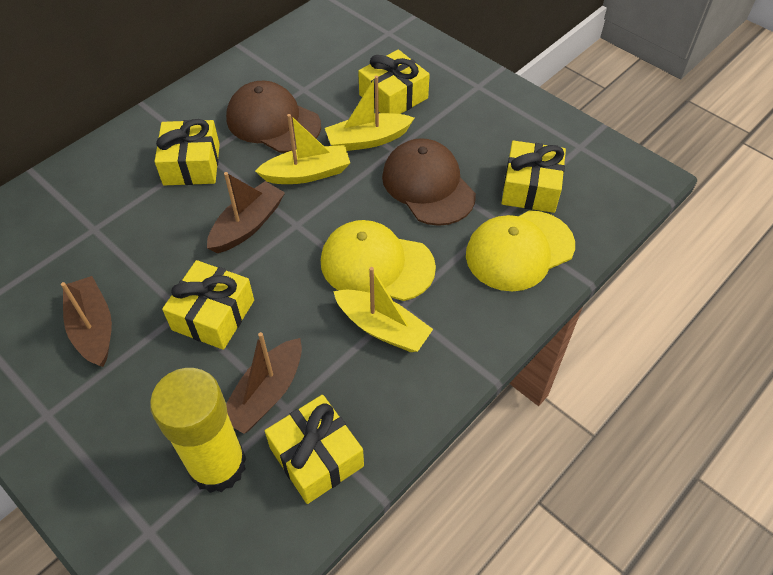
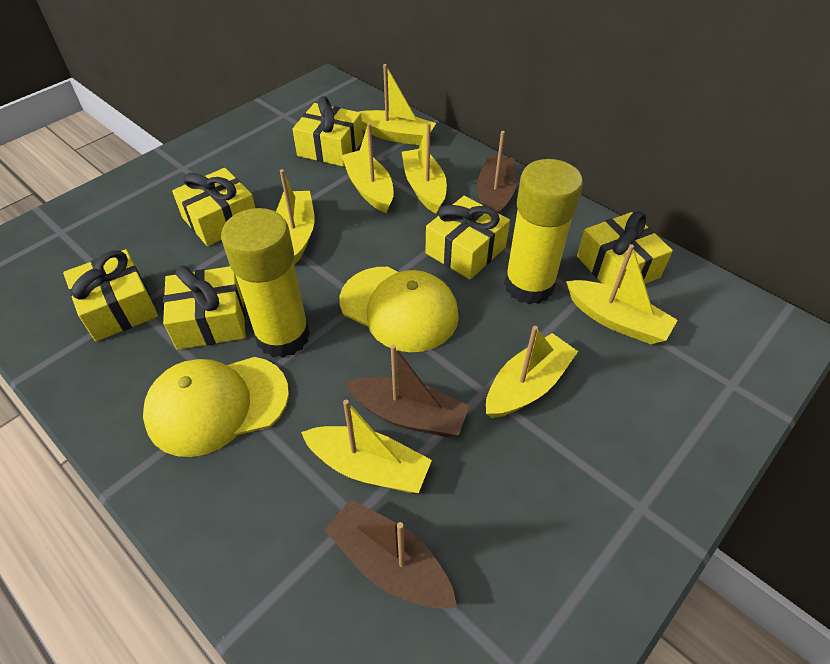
brown cap: 2 -> 0
yellow boat: 3 -> 7
yellow gift: 5 -> 6
yellow glue stick: 1 -> 2

